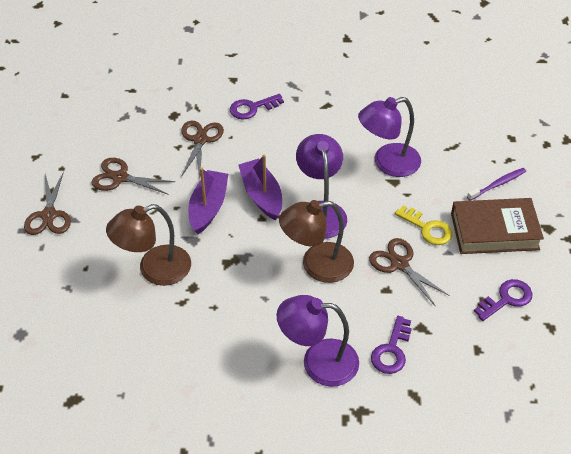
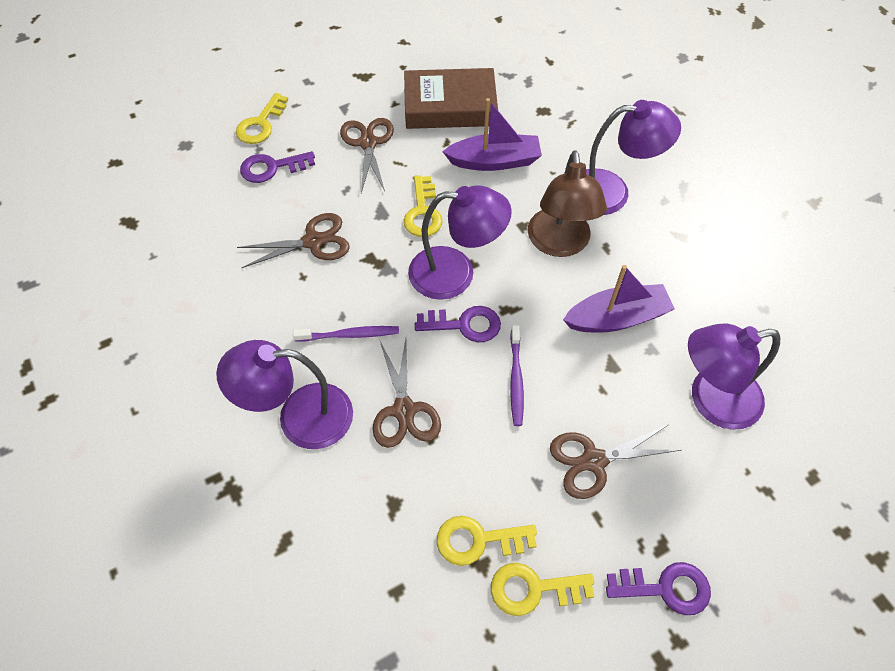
brown lamp: 2 -> 1
purple lamp: 3 -> 4
purple toothbrush: 1 -> 2
yellow key: 1 -> 4

